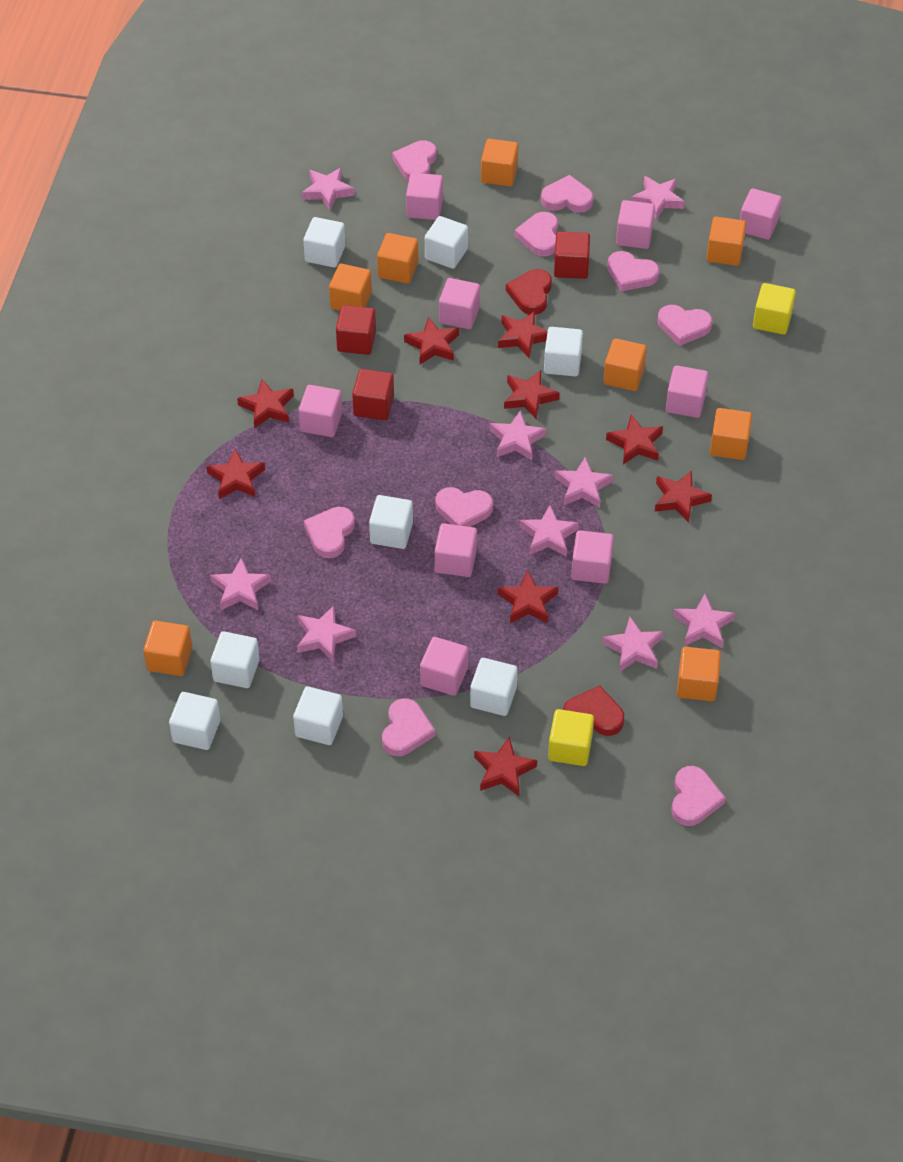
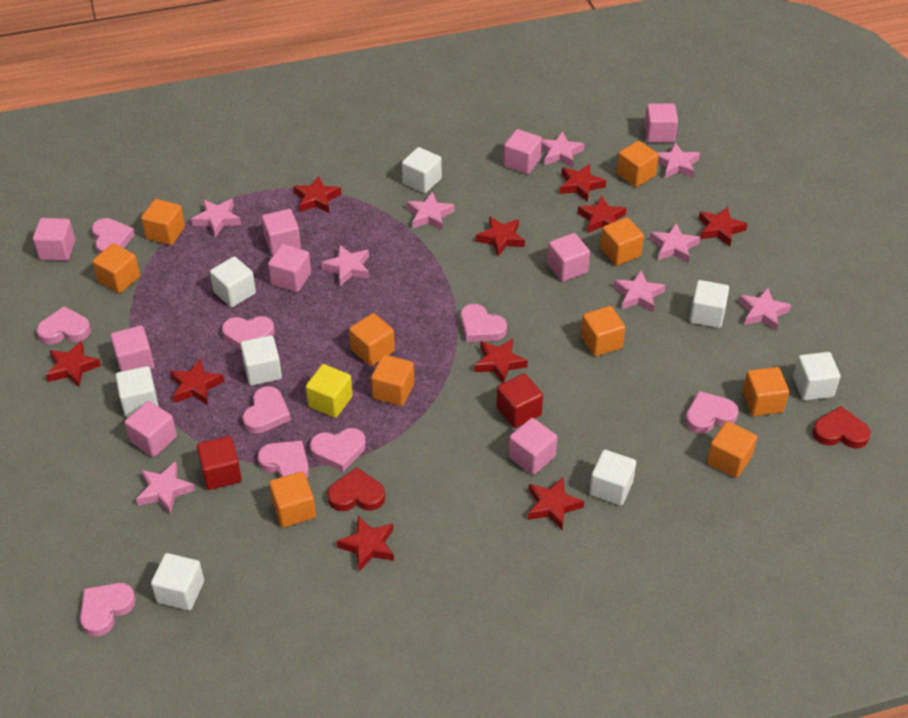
orange cube: 8 -> 10
red cube: 3 -> 2
red star: 9 -> 10
yellow cube: 2 -> 1

